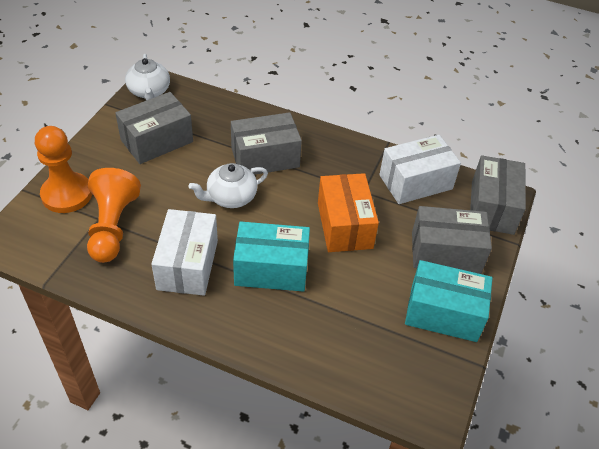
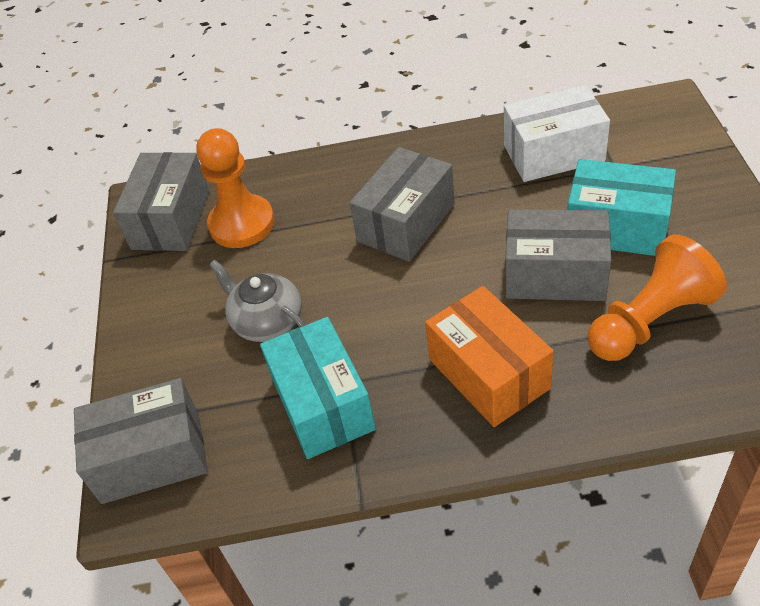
grey teapot: 0 -> 1
white box: 2 -> 1
white teapot: 2 -> 0

